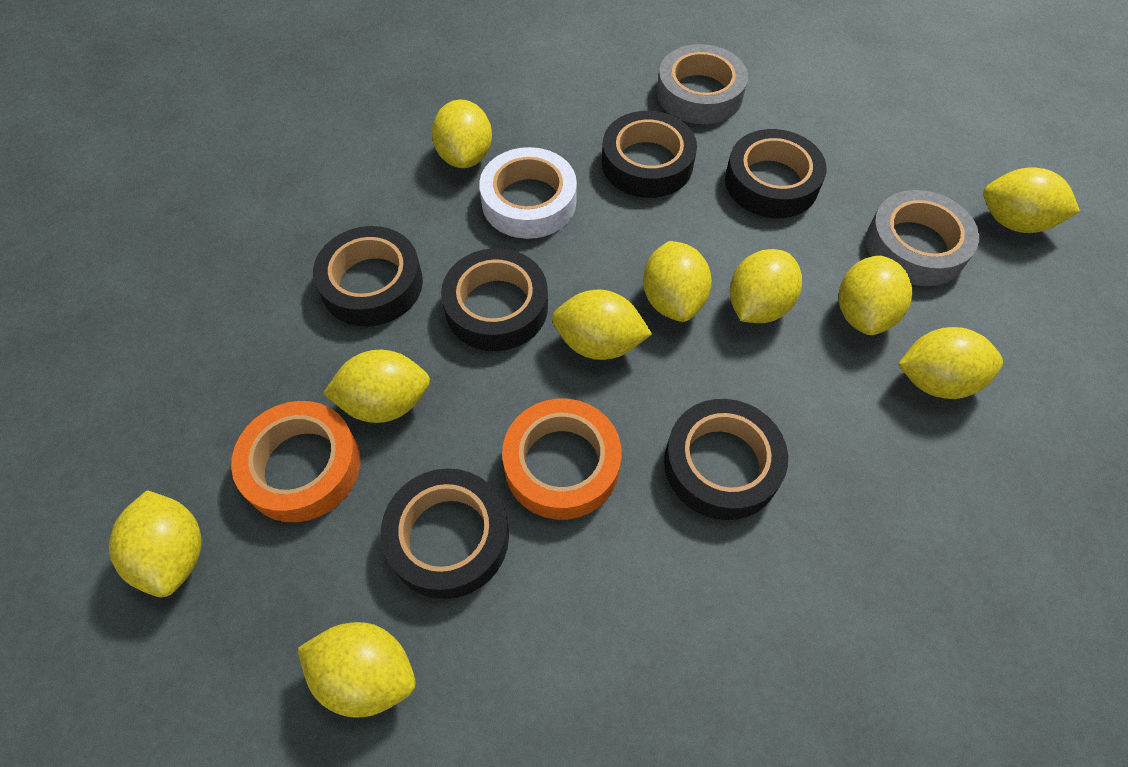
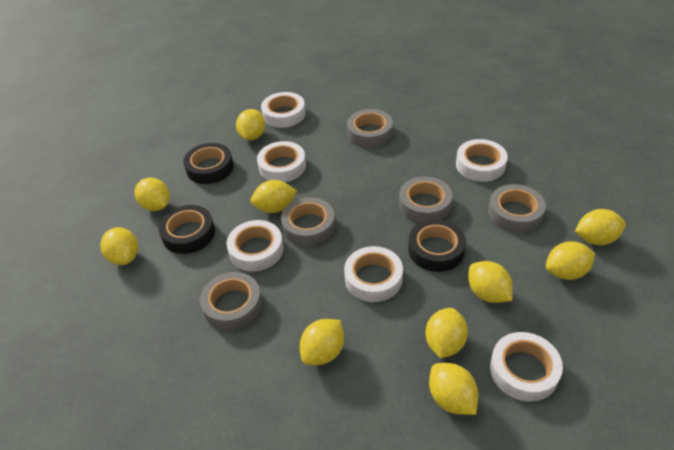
black tape: 6 -> 3
grey tape: 2 -> 5
orange tape: 2 -> 0
white tape: 1 -> 6

